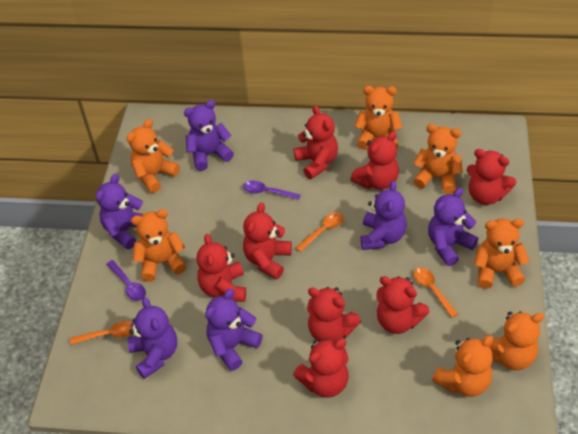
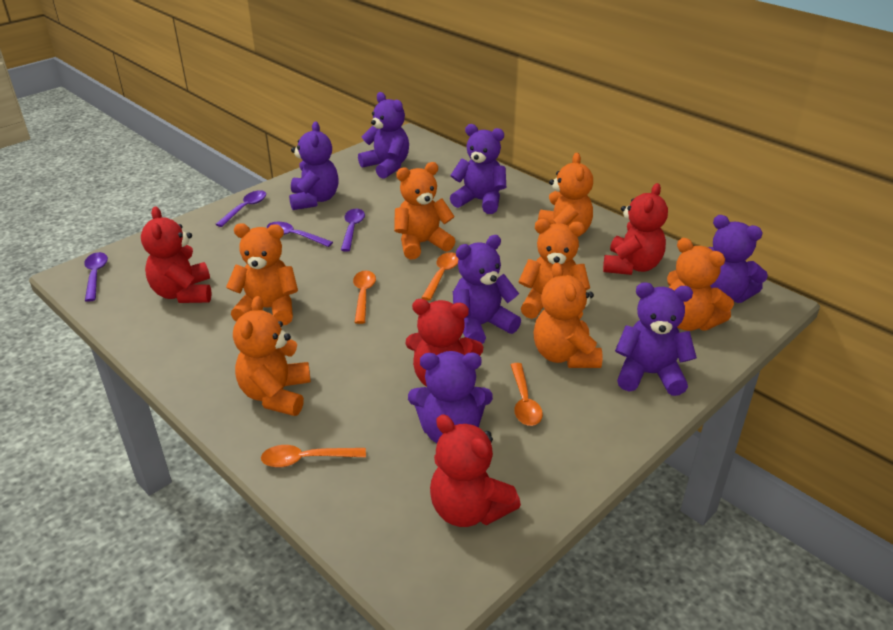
orange spoon: 3 -> 4
purple spoon: 2 -> 4
purple teddy bear: 6 -> 7
red teddy bear: 8 -> 4

